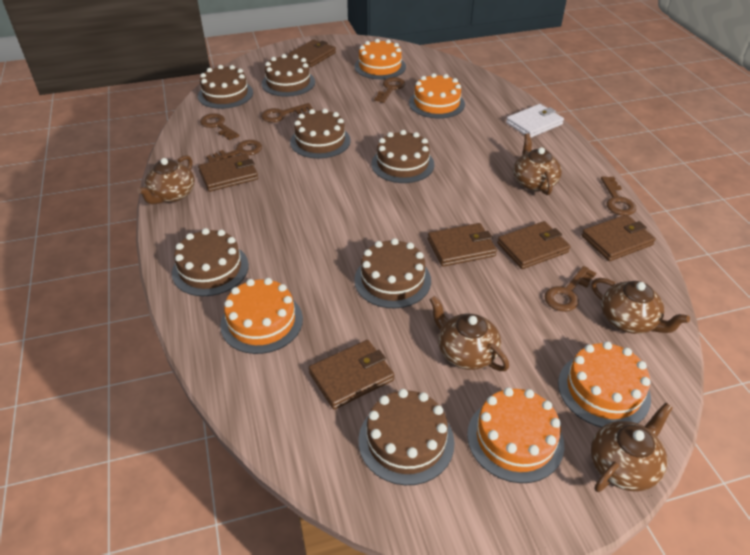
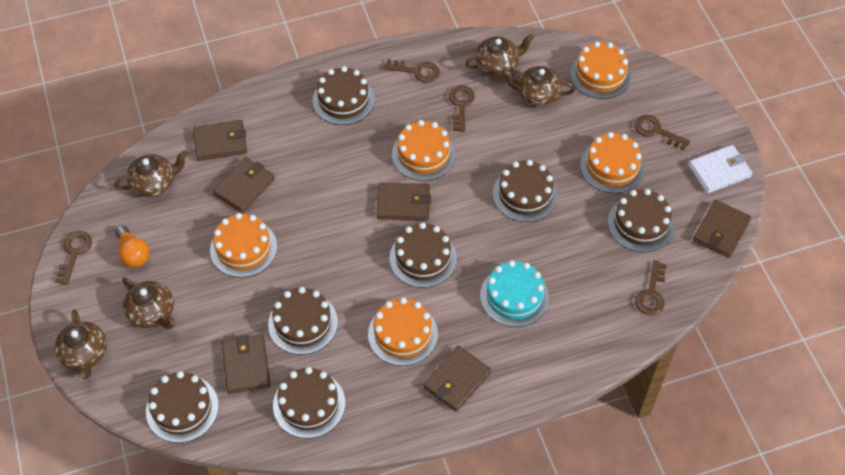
brown key: 6 -> 5
orange light bulb: 0 -> 1
turquoise cake: 0 -> 1

